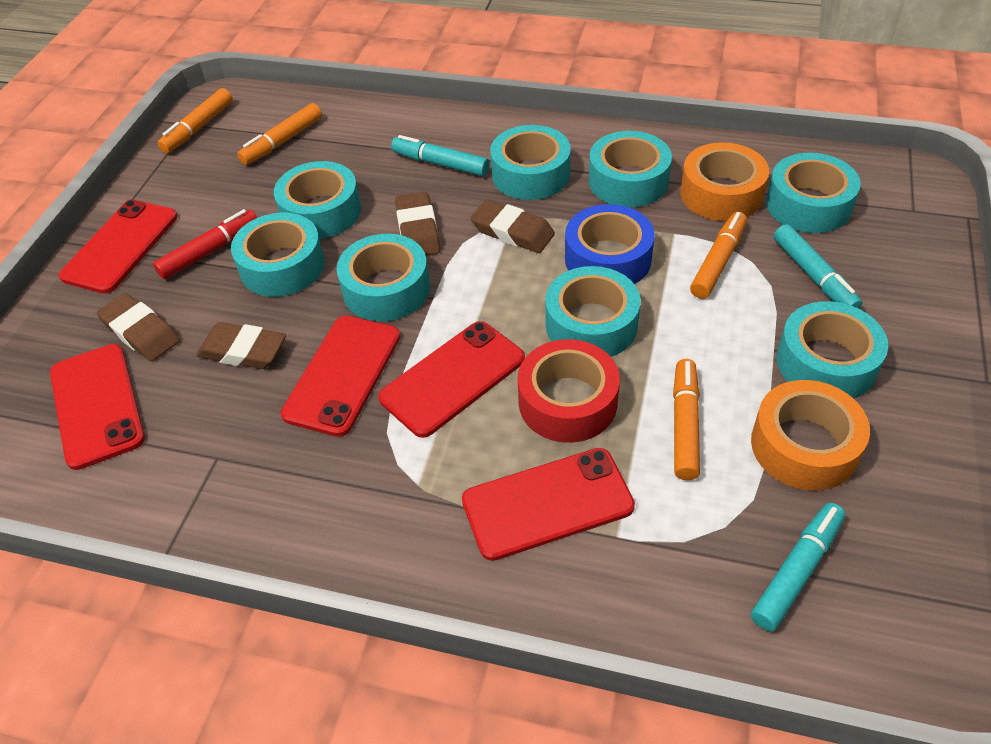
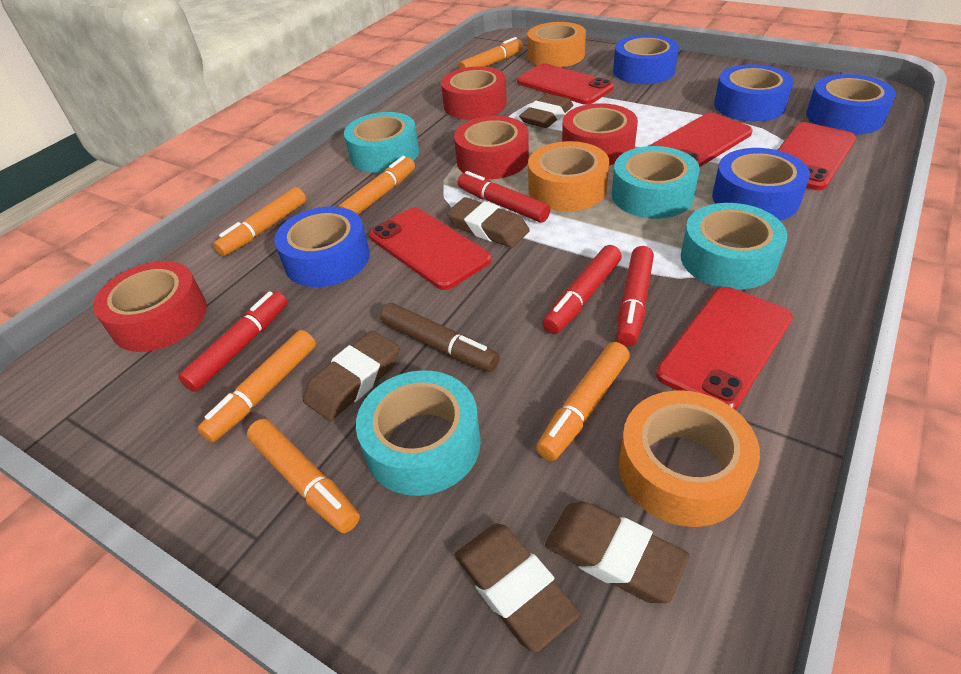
blue tape: 1 -> 5
brown eraser: 4 -> 5
brown marker: 0 -> 1
orange marker: 4 -> 6
orange tape: 2 -> 3
red marker: 1 -> 4
red tape: 1 -> 4
turquoise marker: 3 -> 0
turquoise tape: 8 -> 4

